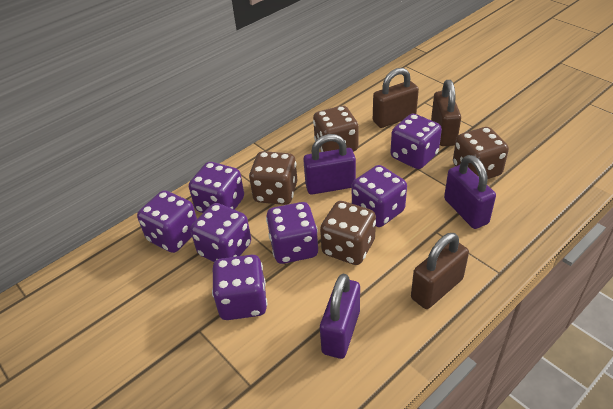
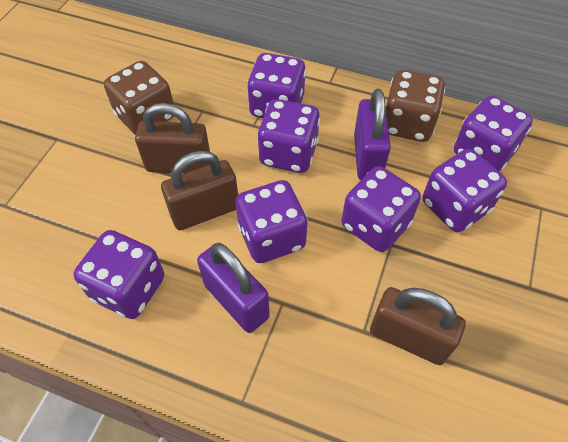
brown dice: 4 -> 2
purple padlock: 3 -> 2

